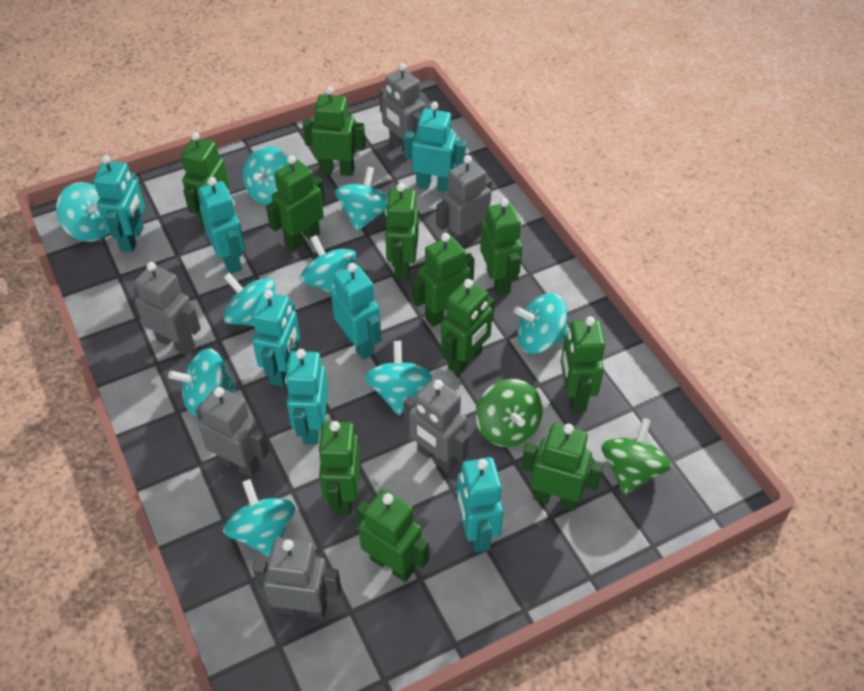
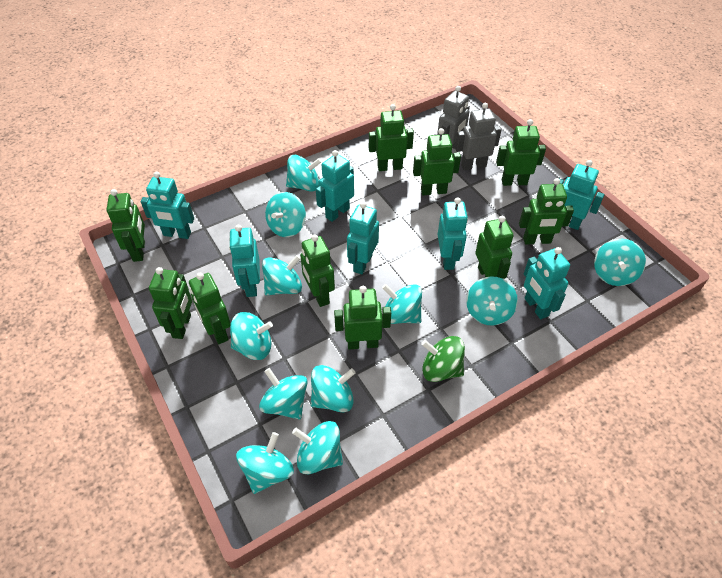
green robot: 11 -> 10
green spinning top: 2 -> 1
grey robot: 6 -> 2
turquoise spinning top: 9 -> 11

